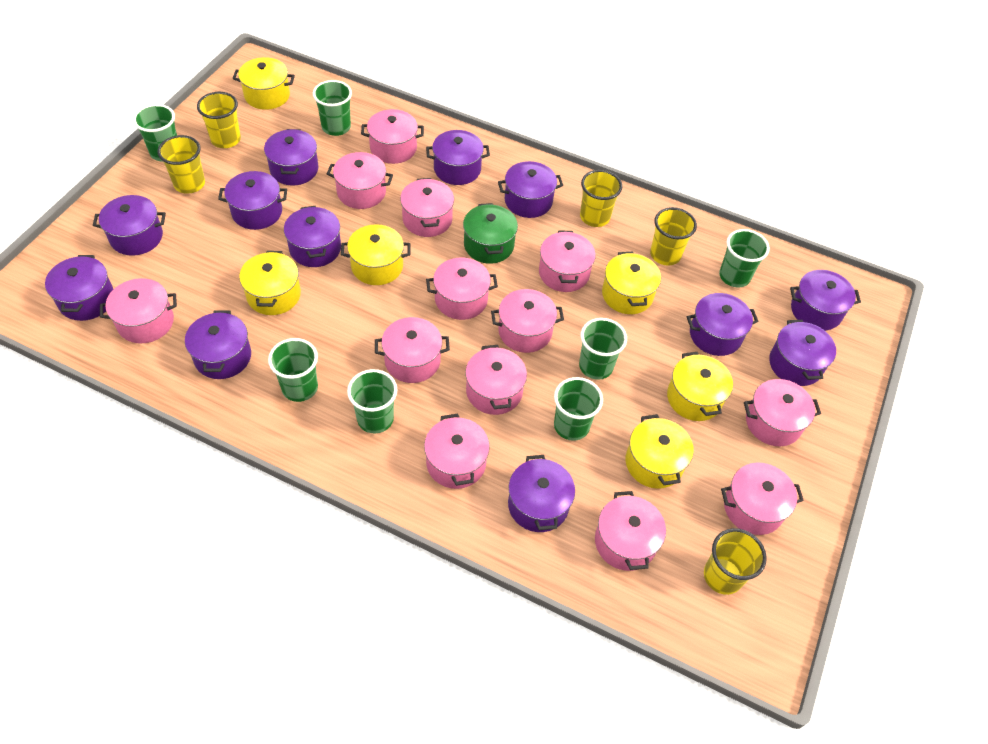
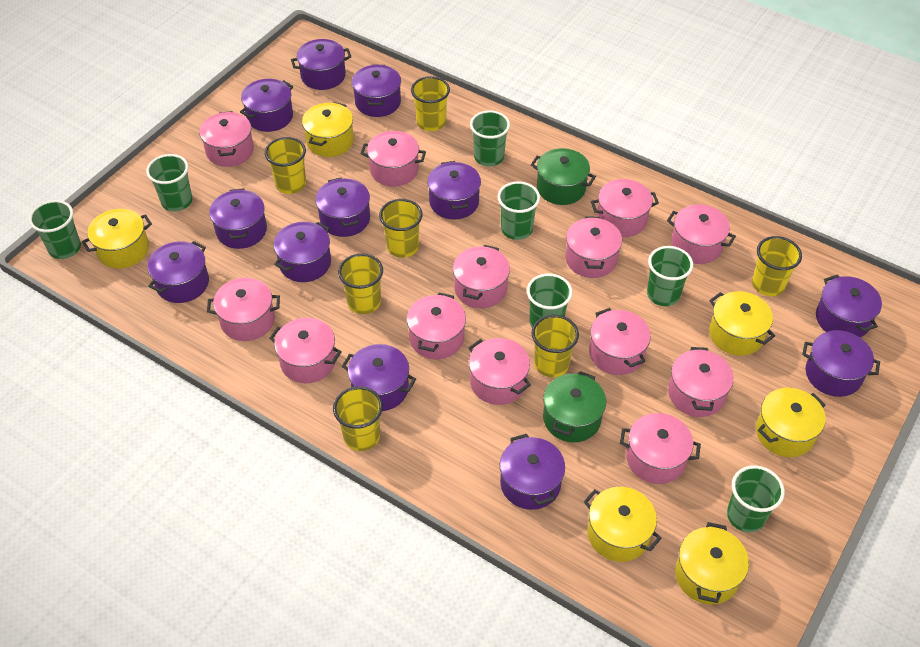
green pot: 1 -> 2
yellow cup: 5 -> 7

